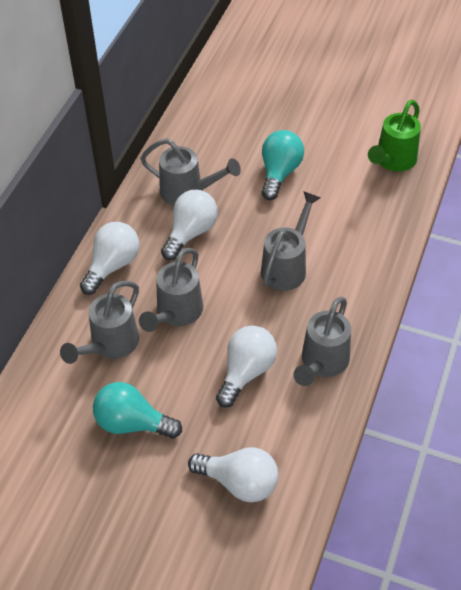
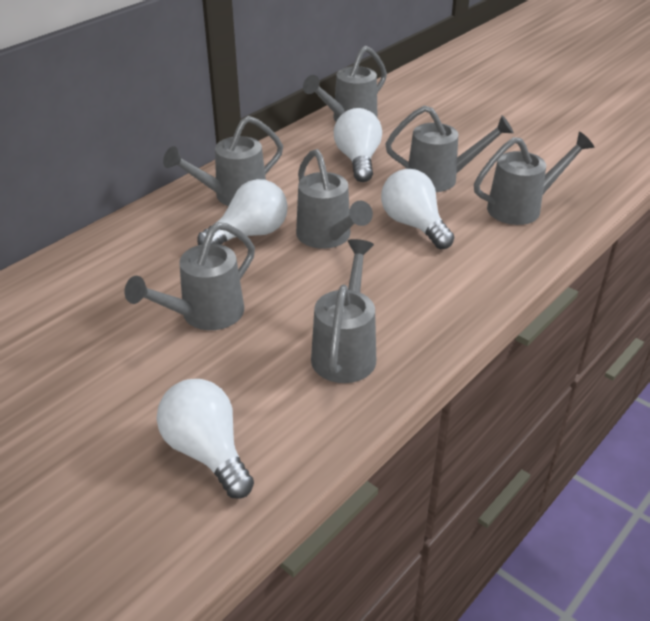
green watering can: 1 -> 0
grey watering can: 5 -> 7
turquoise light bulb: 2 -> 0

